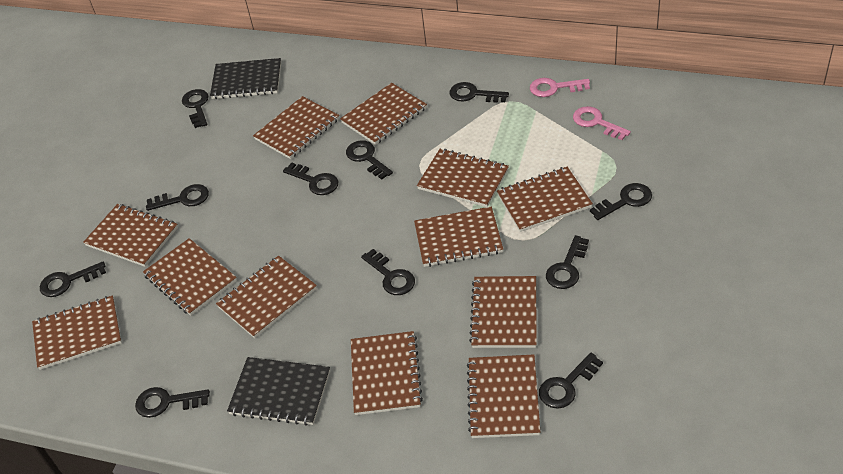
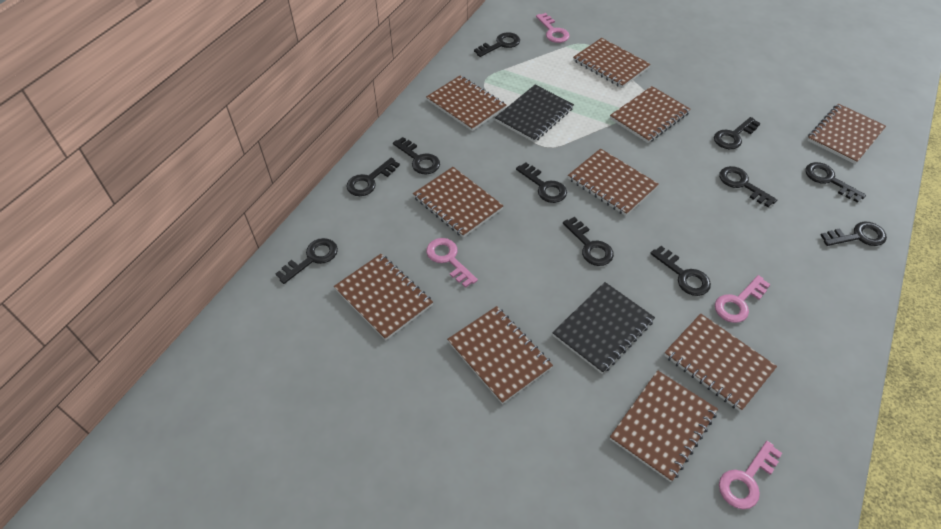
brown notebook: 12 -> 10
pink key: 2 -> 4

